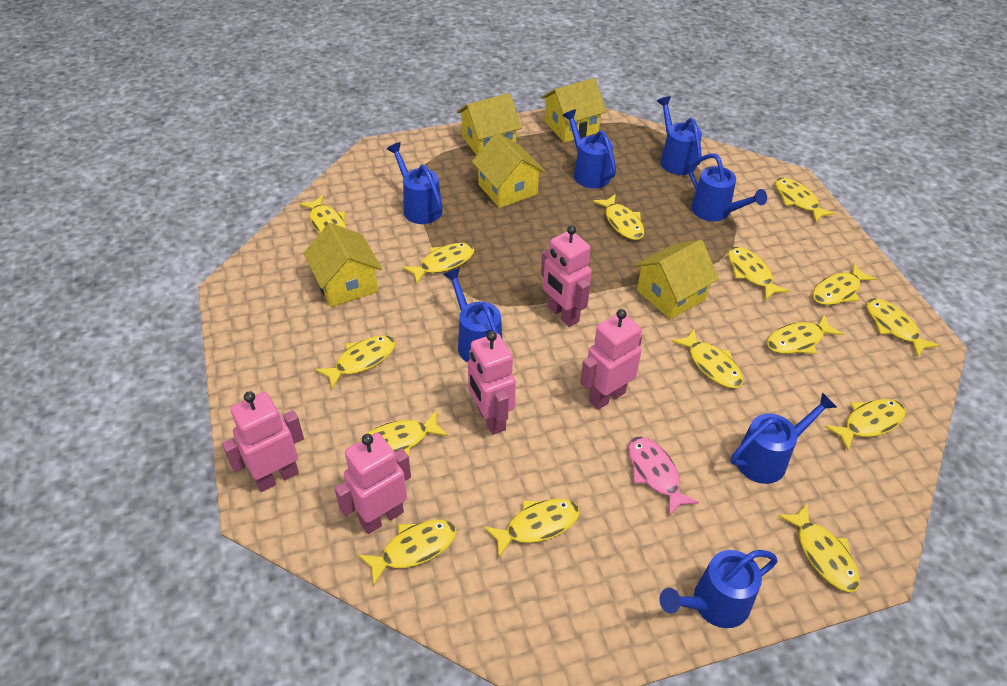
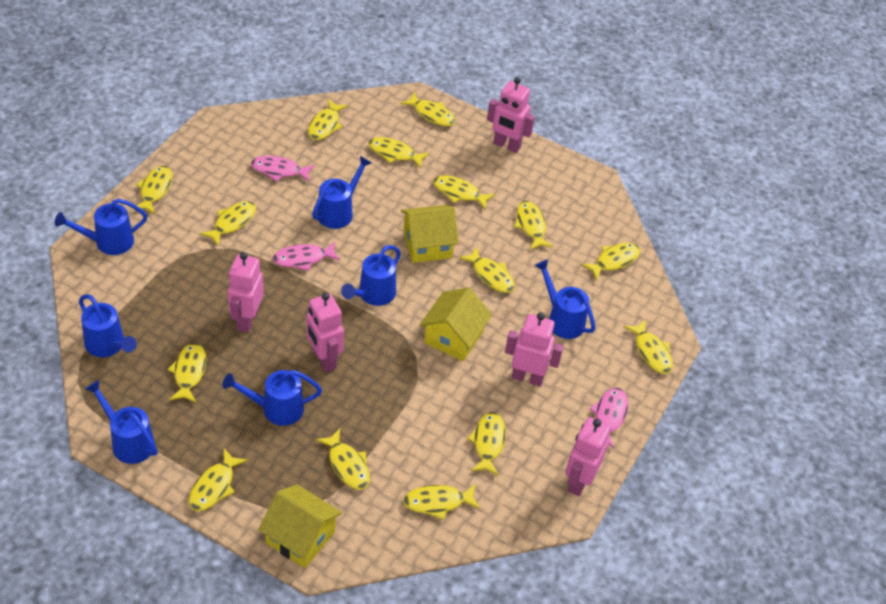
pink fish: 1 -> 3
yellow house: 5 -> 3

